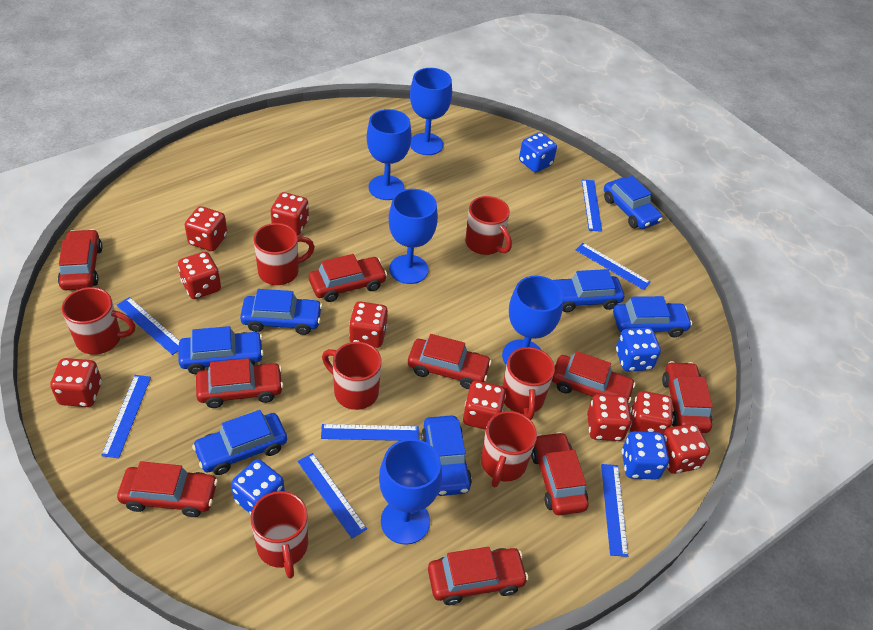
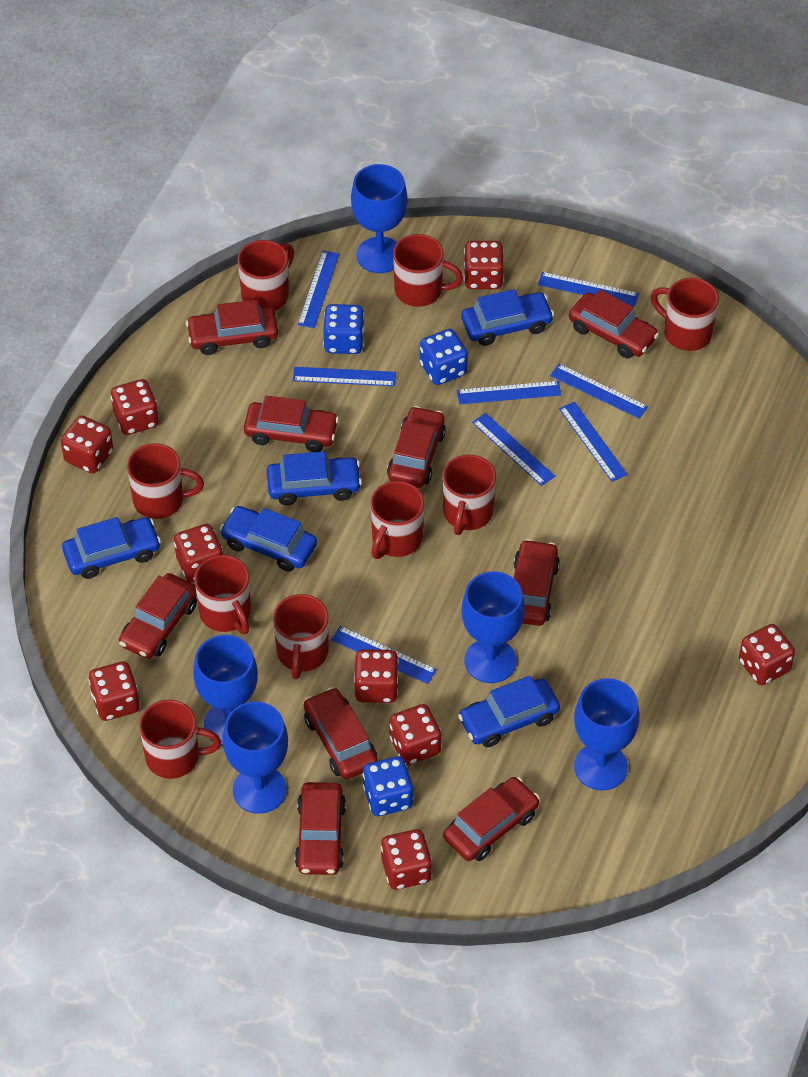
blue car: 7 -> 5
blue dice: 4 -> 3
blue ruler: 7 -> 8
red mug: 7 -> 9

